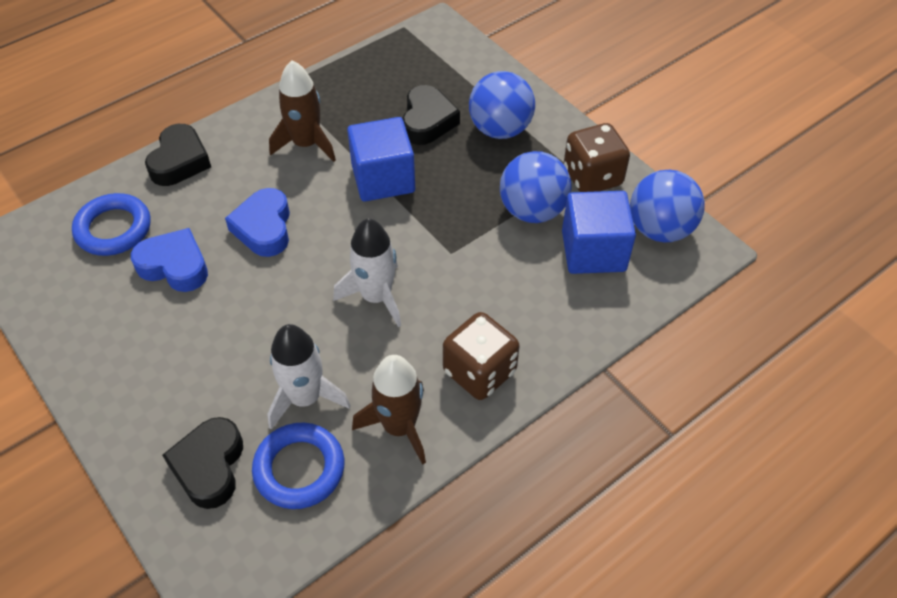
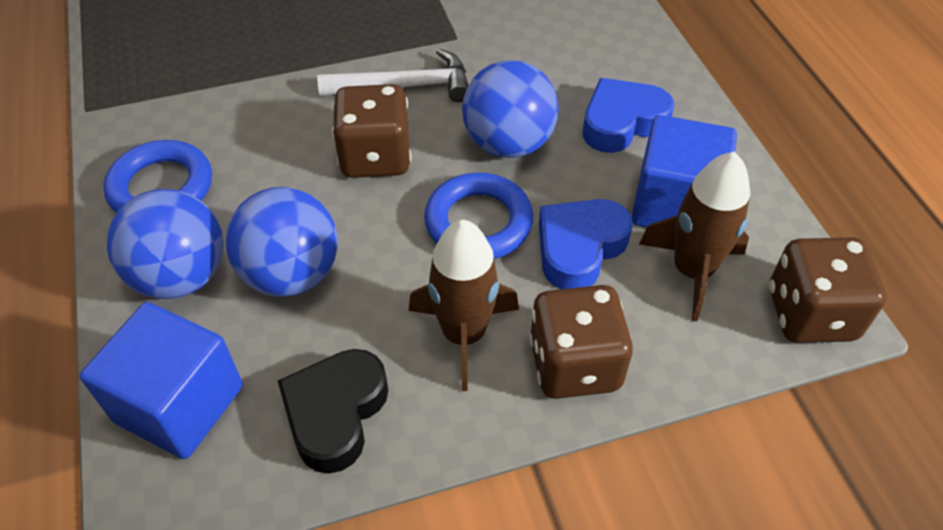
black heart: 3 -> 1
brown dice: 2 -> 3
white hammer: 0 -> 1
white rocket: 2 -> 0

